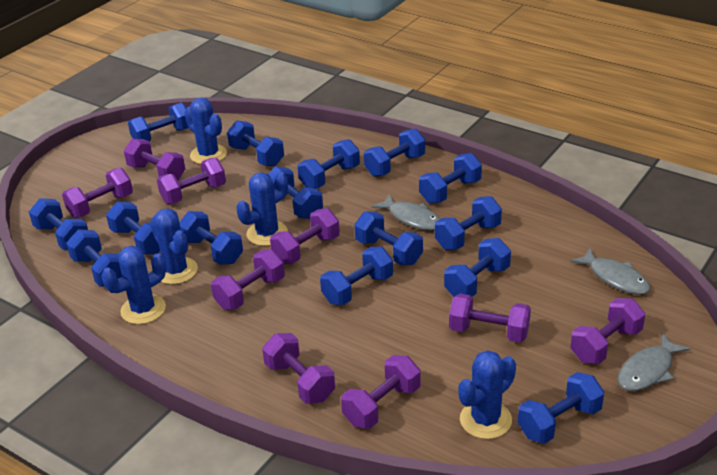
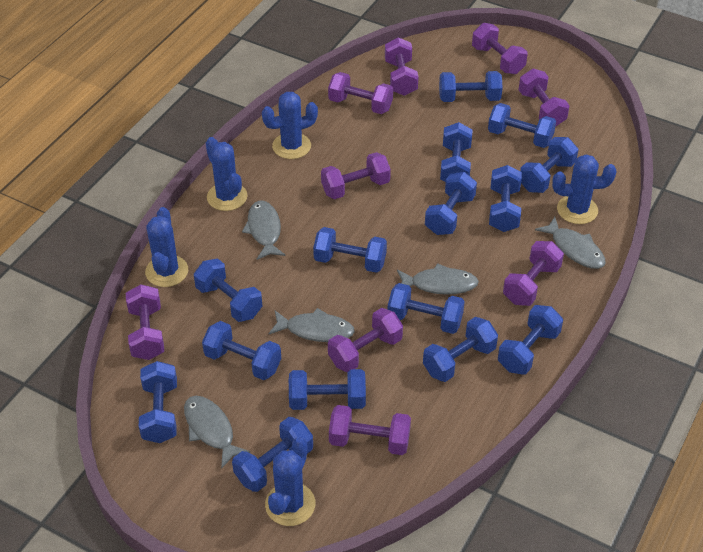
grey fish: 3 -> 5

